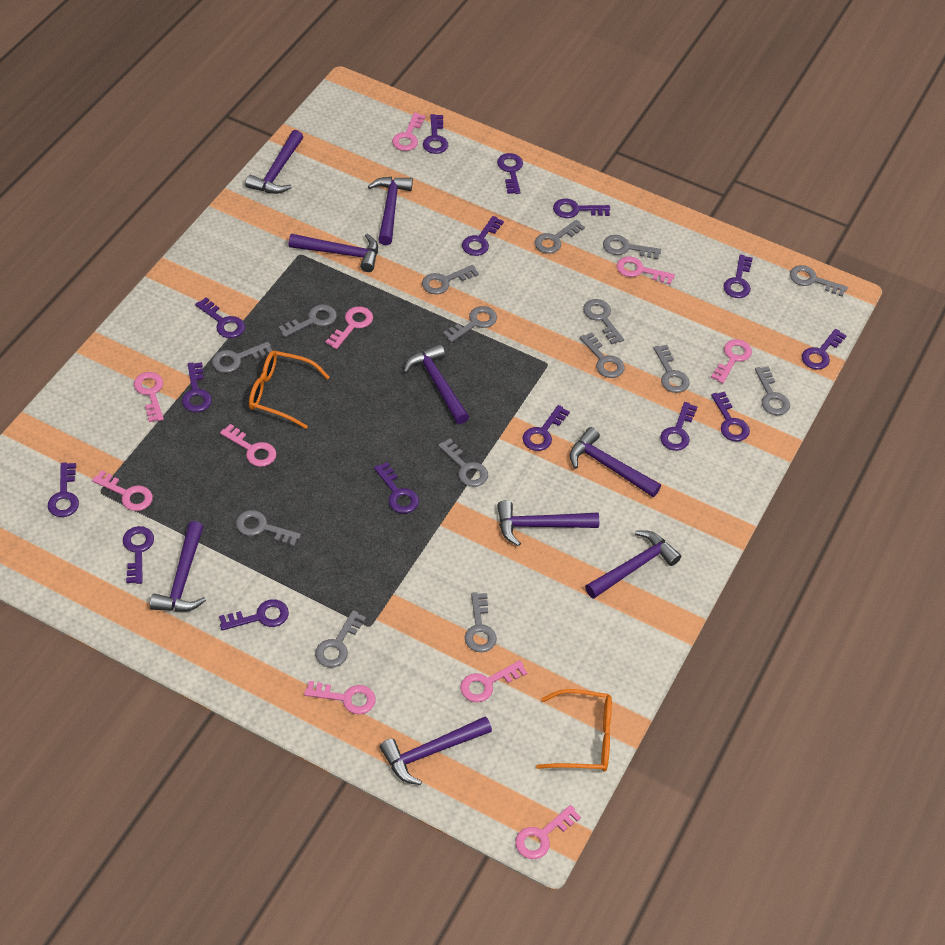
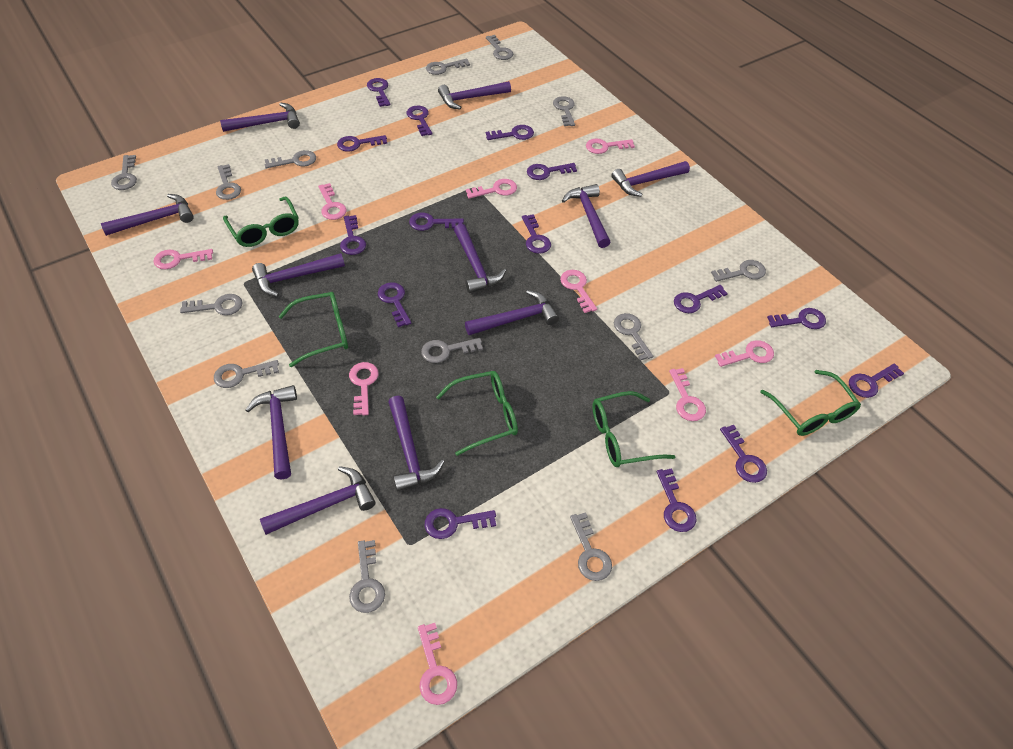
green glasses: 0 -> 5
grey key: 15 -> 13
orange glasses: 2 -> 0
pink key: 10 -> 9
purple hammer: 9 -> 11

